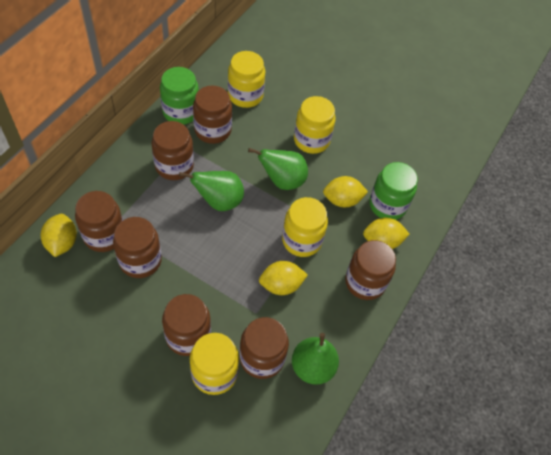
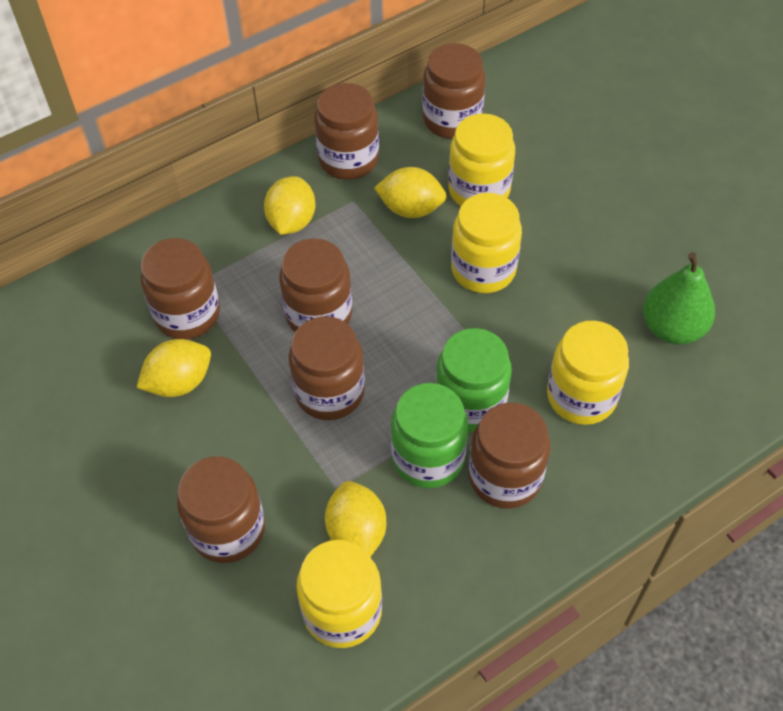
green pear: 3 -> 1

